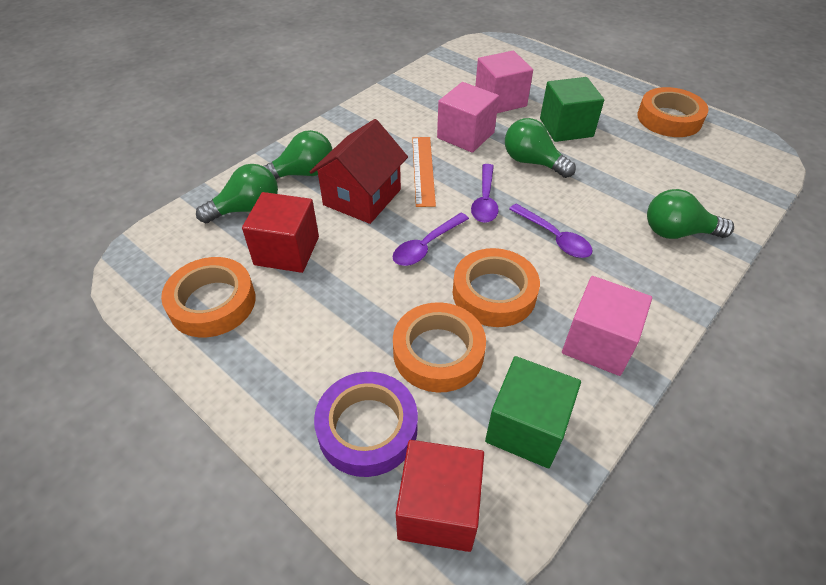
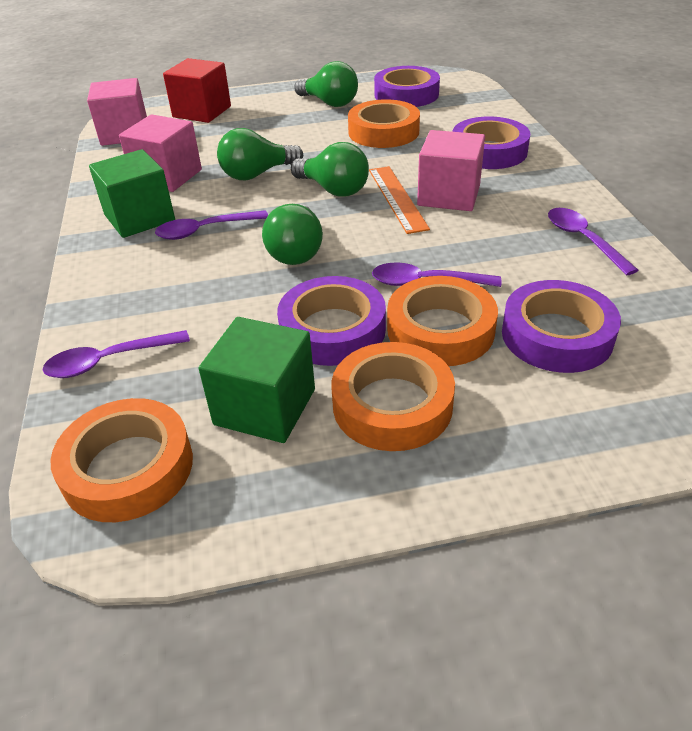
purple spoon: 3 -> 4
purple tape: 1 -> 4
red cube: 2 -> 1
red house: 1 -> 0

